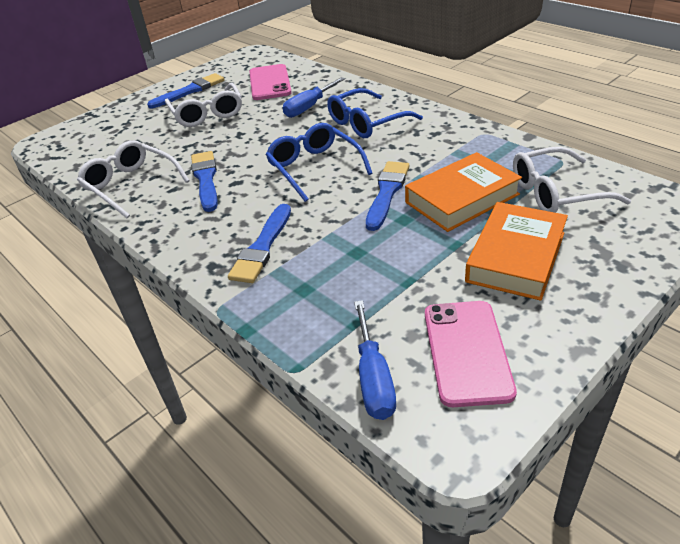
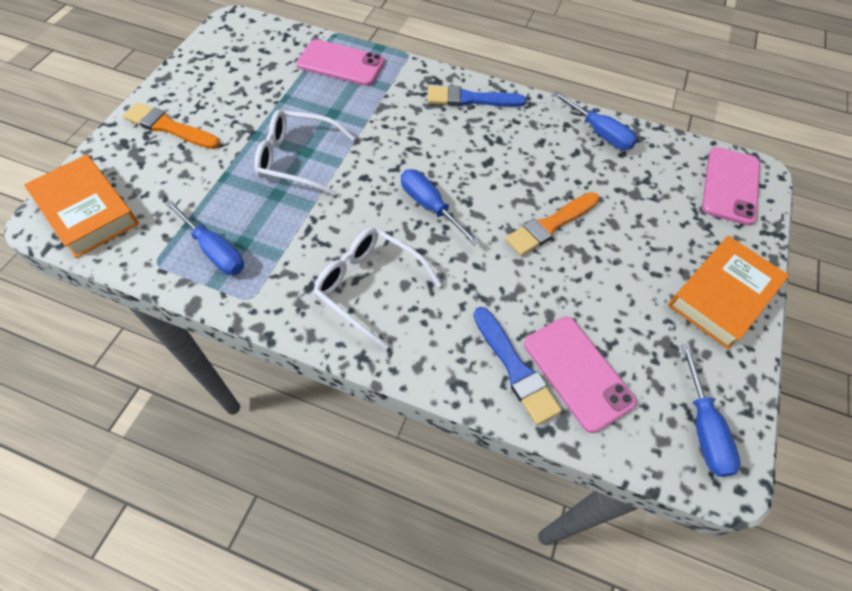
blue brush: 4 -> 2
blue glasses: 2 -> 0
blue screwdriver: 2 -> 4
orange brush: 0 -> 2
pink phone: 2 -> 3
white glasses: 3 -> 2

